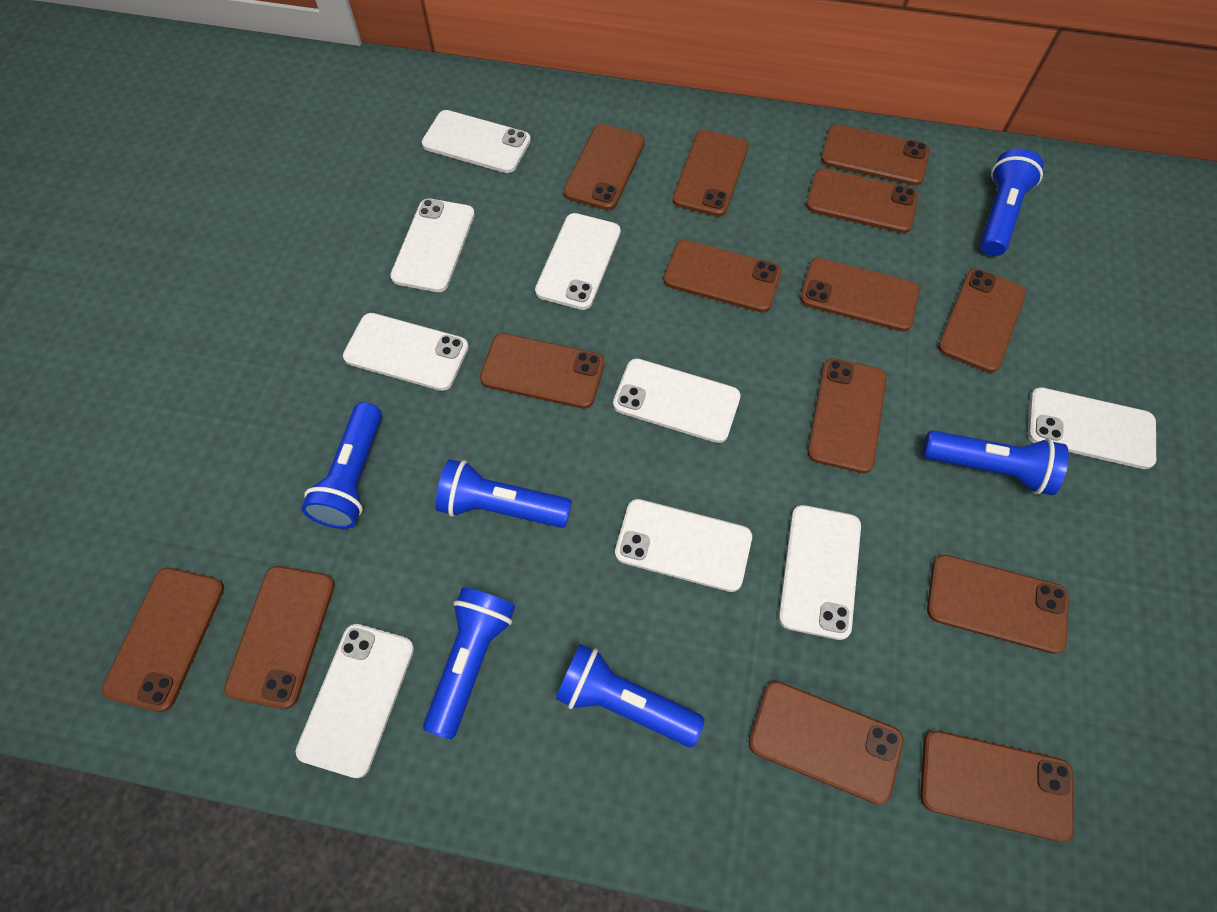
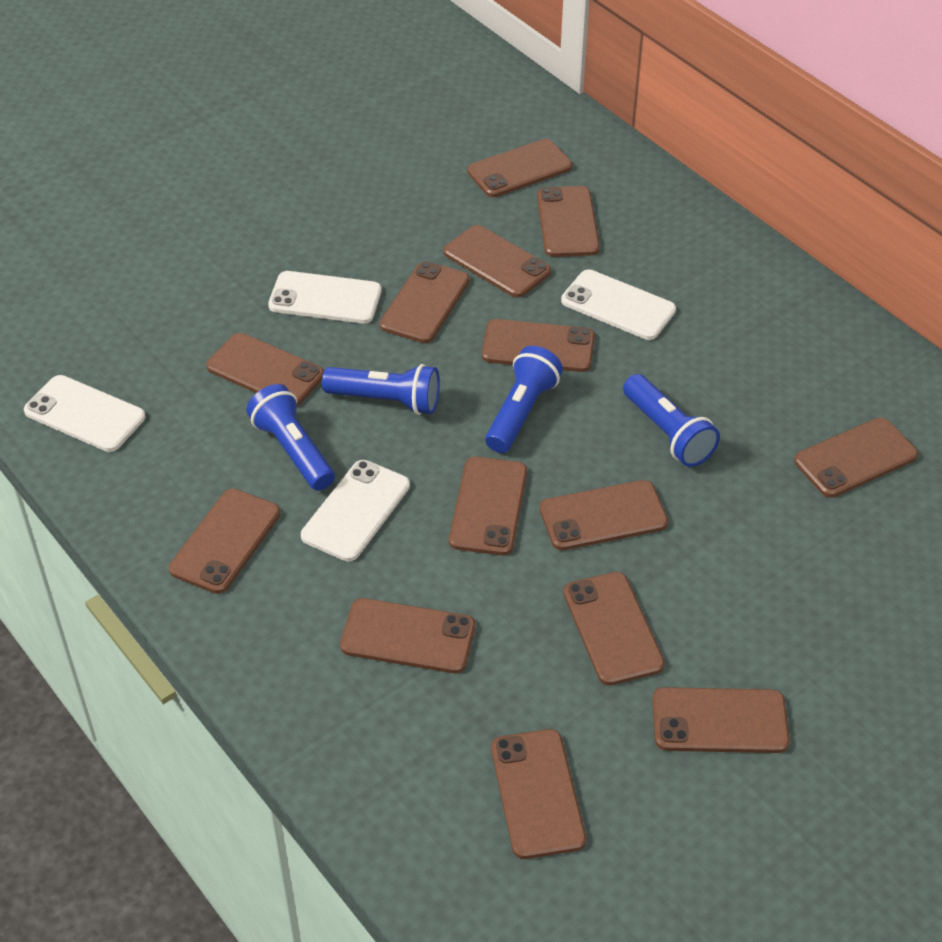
blue flashlight: 6 -> 4
white phone: 9 -> 4

